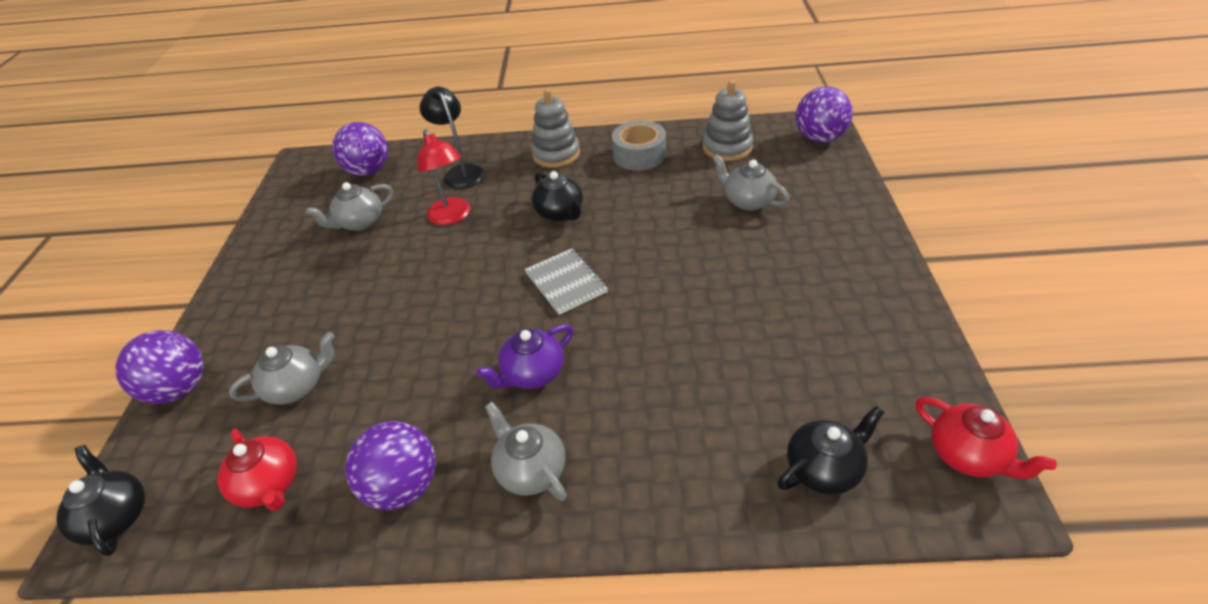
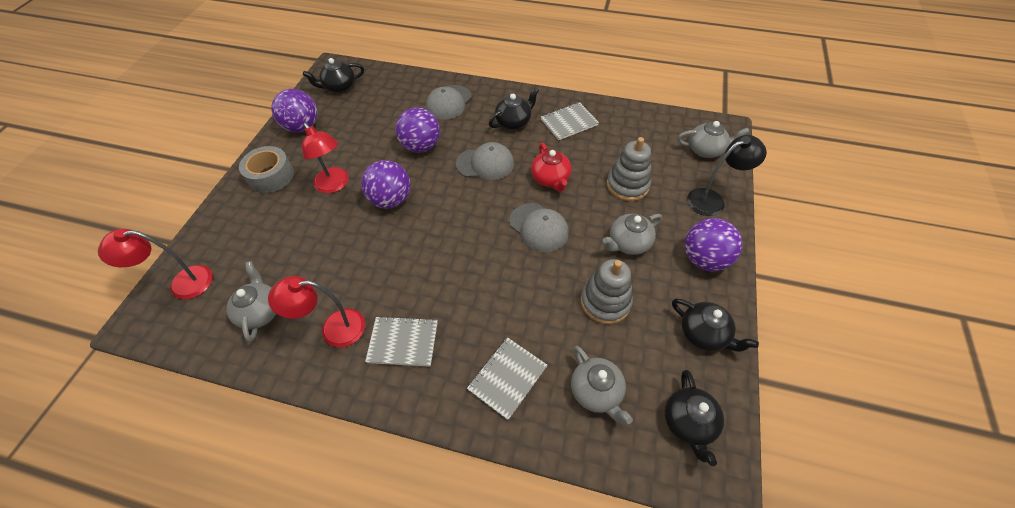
black teapot: 3 -> 4
grey cap: 0 -> 3
grey notebook: 1 -> 3
purple teapot: 1 -> 0
red lamp: 1 -> 3
red teapot: 2 -> 1

